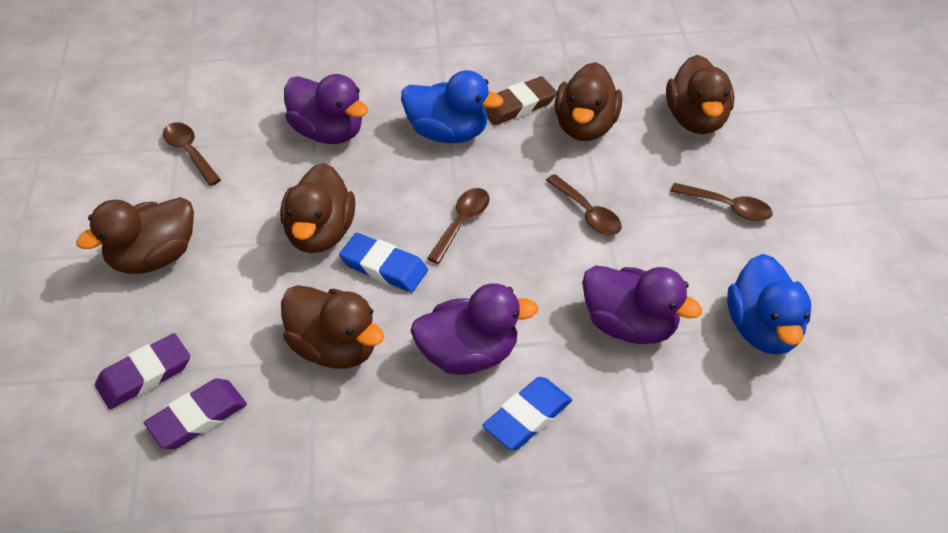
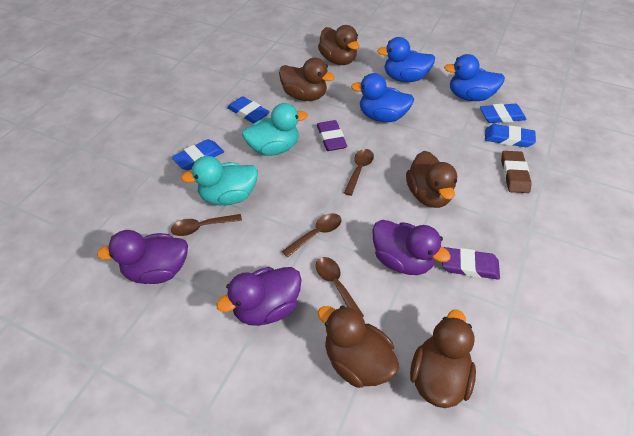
blue duck: 2 -> 3
blue eraser: 2 -> 4
turquoise duck: 0 -> 2

